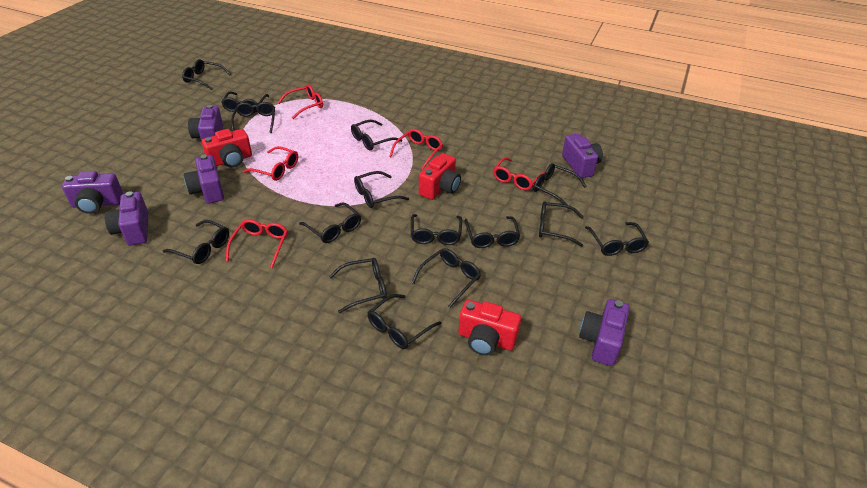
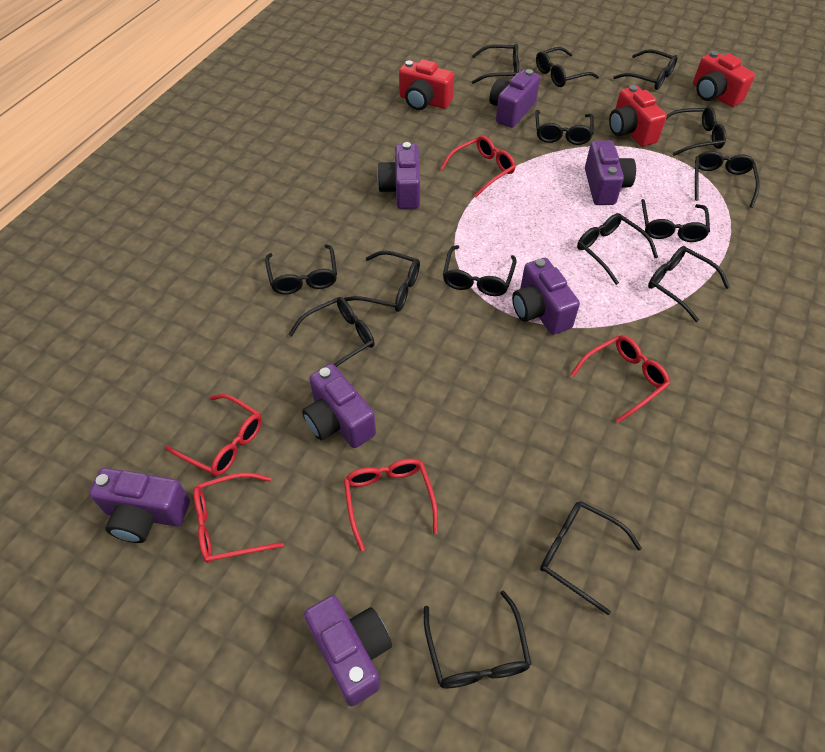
purple camera: 6 -> 7

